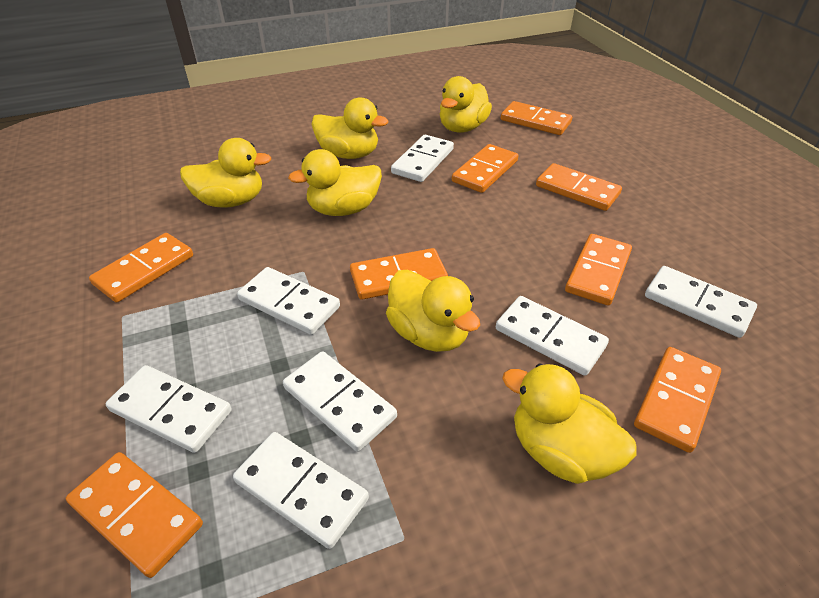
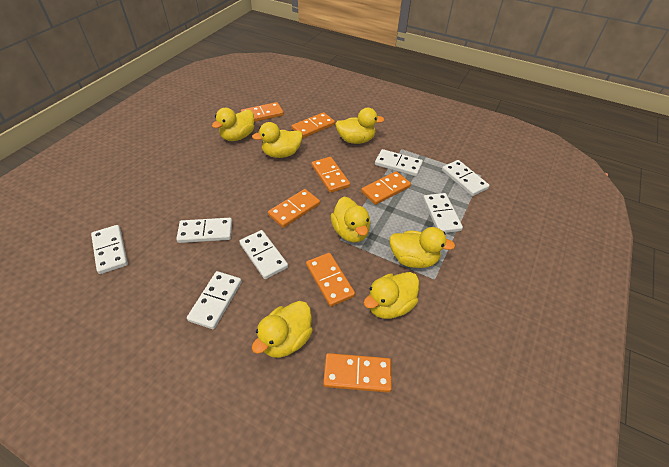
orange domino: 8 -> 7
yellow duck: 6 -> 7

